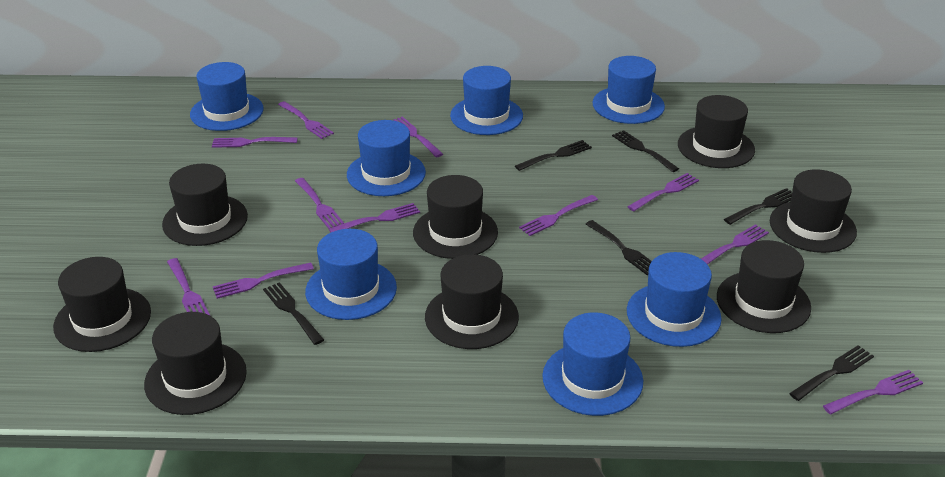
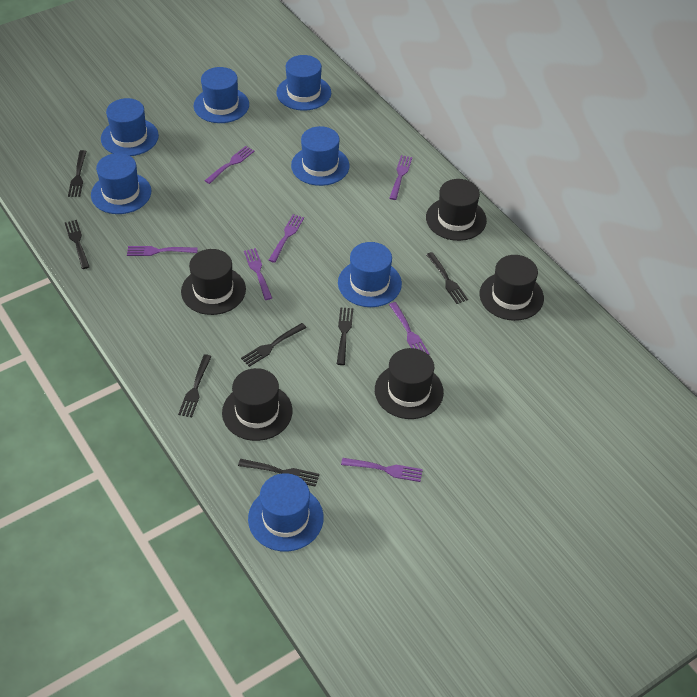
black fork: 6 -> 7
black hat: 8 -> 5
purple fork: 11 -> 7

